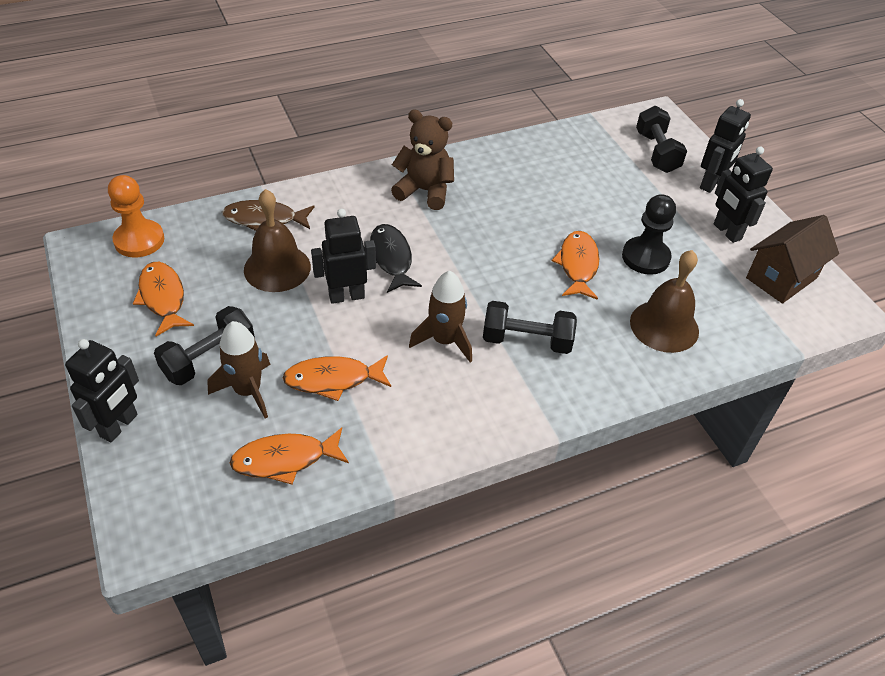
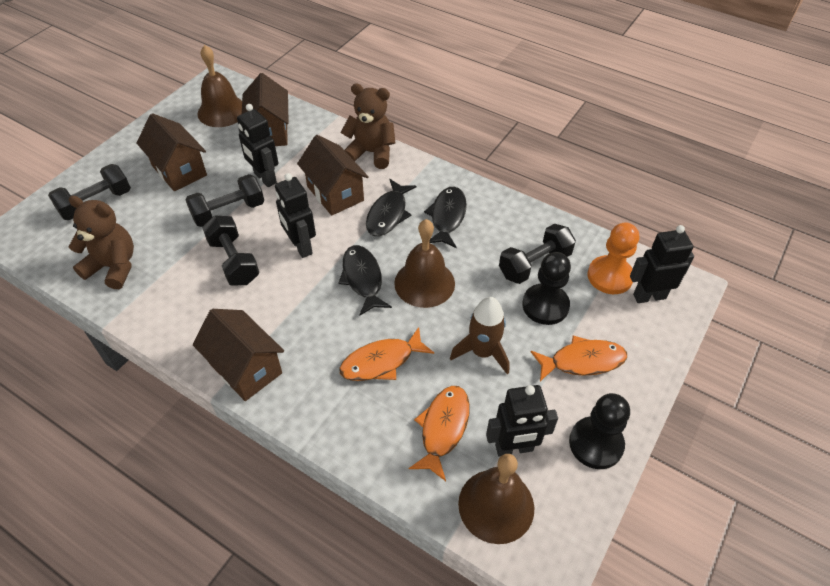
black dumbbell: 3 -> 4
black fish: 1 -> 3
black pawn: 1 -> 2
brown bell: 2 -> 3
brown fish: 1 -> 0
brown house: 1 -> 4
brown rocket: 2 -> 1
brown teddy bear: 1 -> 2
orange fish: 4 -> 3

